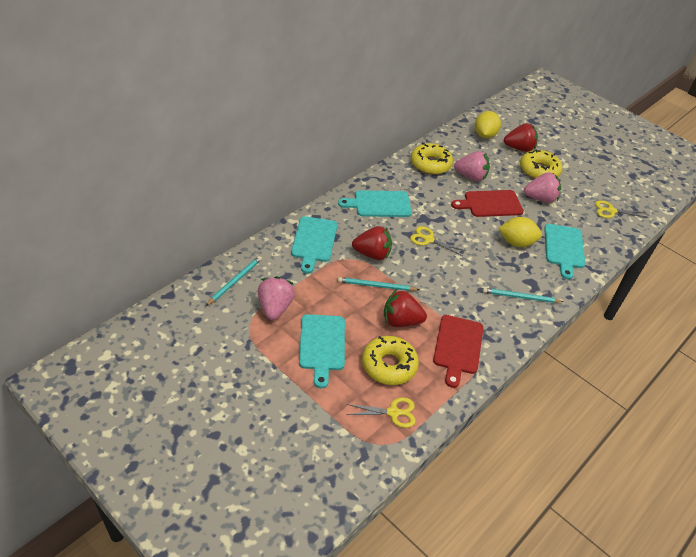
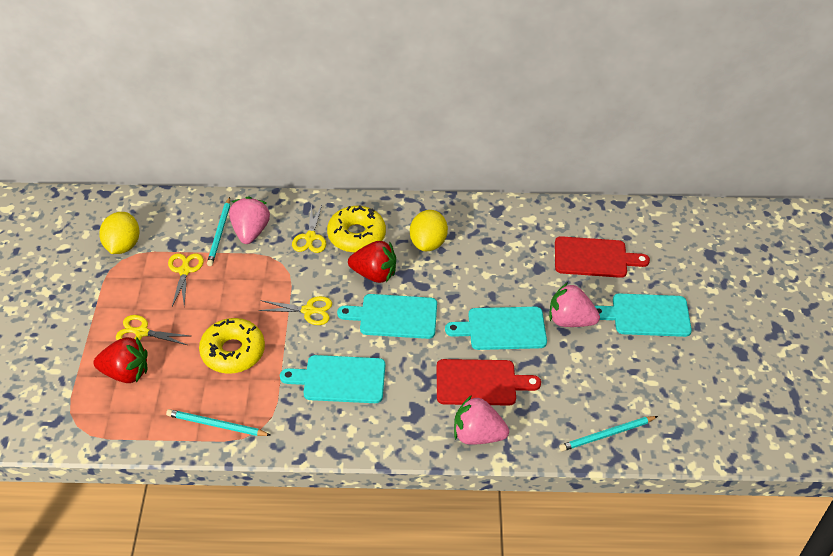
red strawberry: 3 -> 2
yellow donut: 3 -> 2
yellow scissors: 3 -> 4

